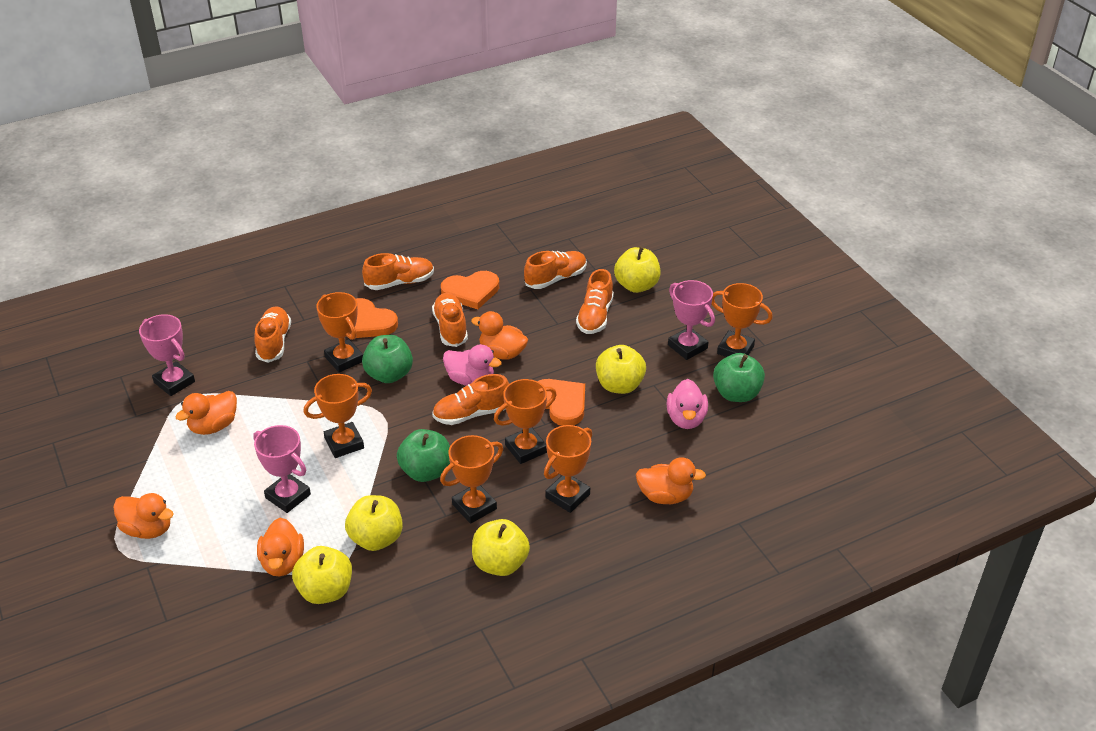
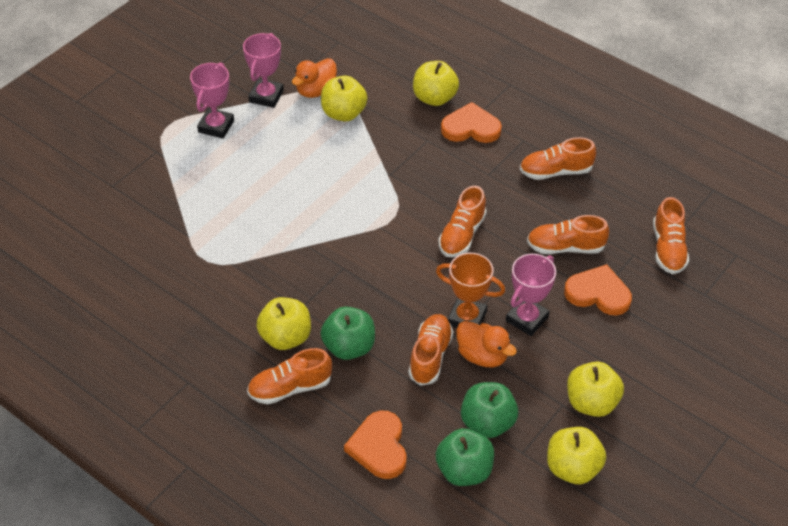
orange duck: 5 -> 2
orange trophy: 6 -> 1
pink duck: 2 -> 0

